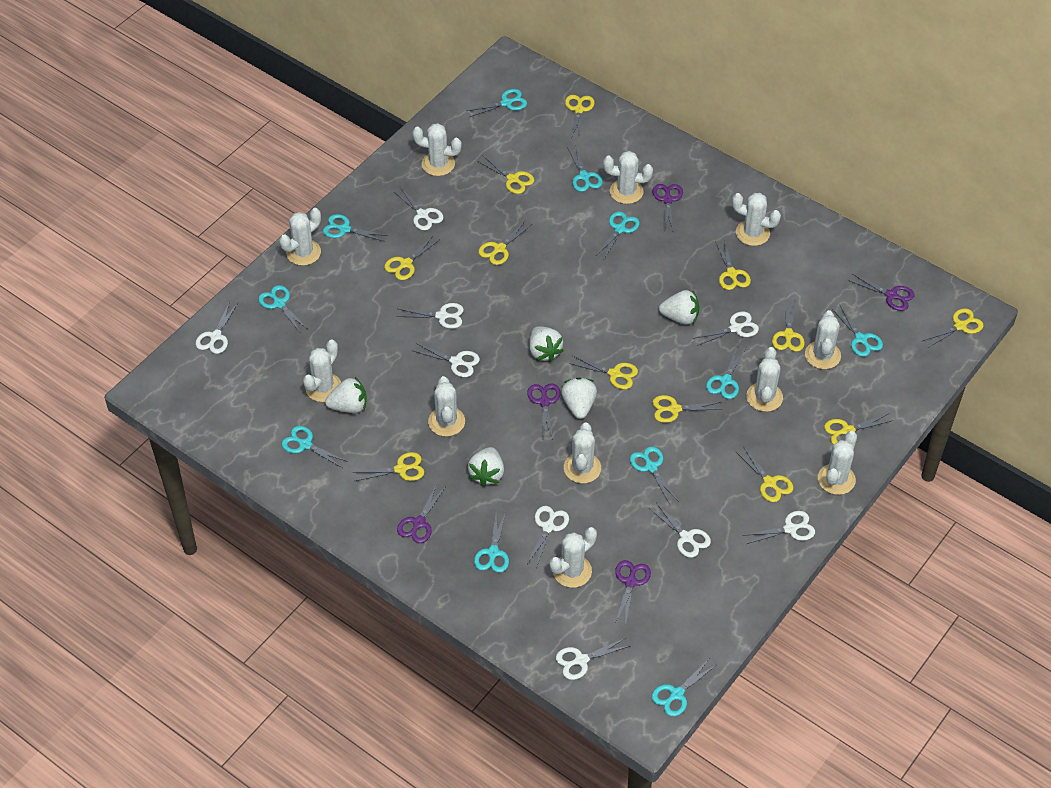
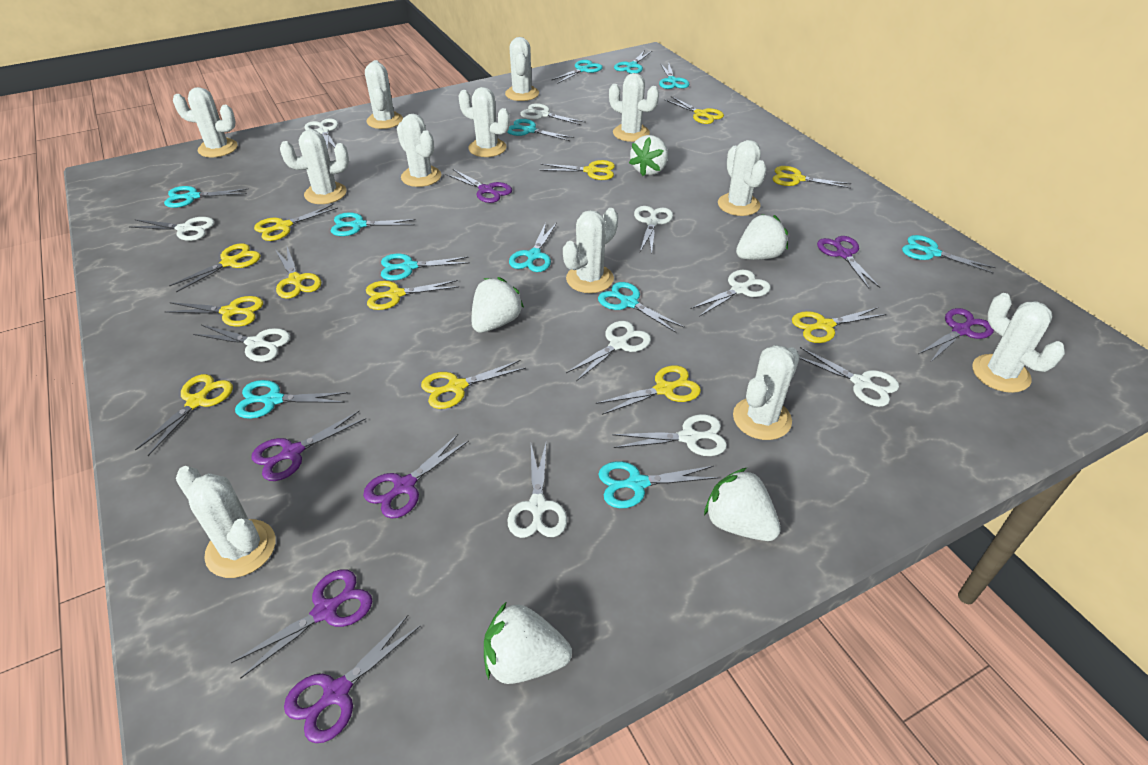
purple scissors: 5 -> 7
turquoise scissors: 11 -> 12
white cactus: 11 -> 12
white scissors: 9 -> 10

